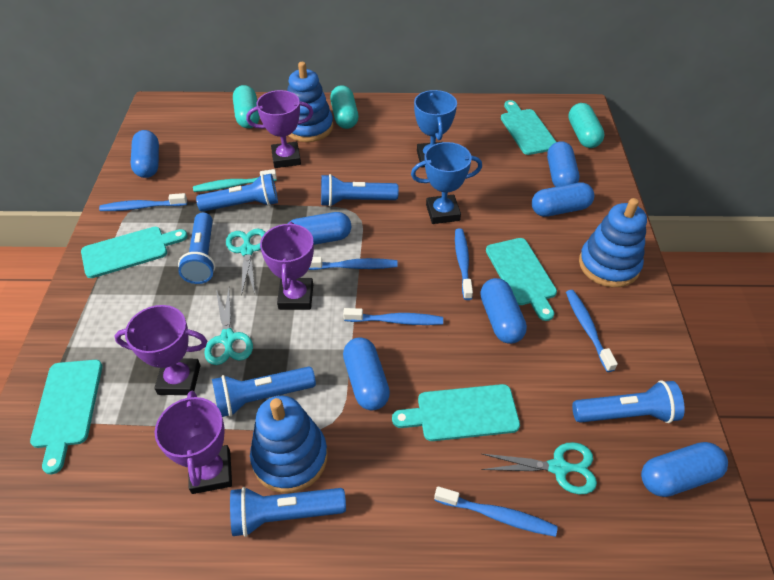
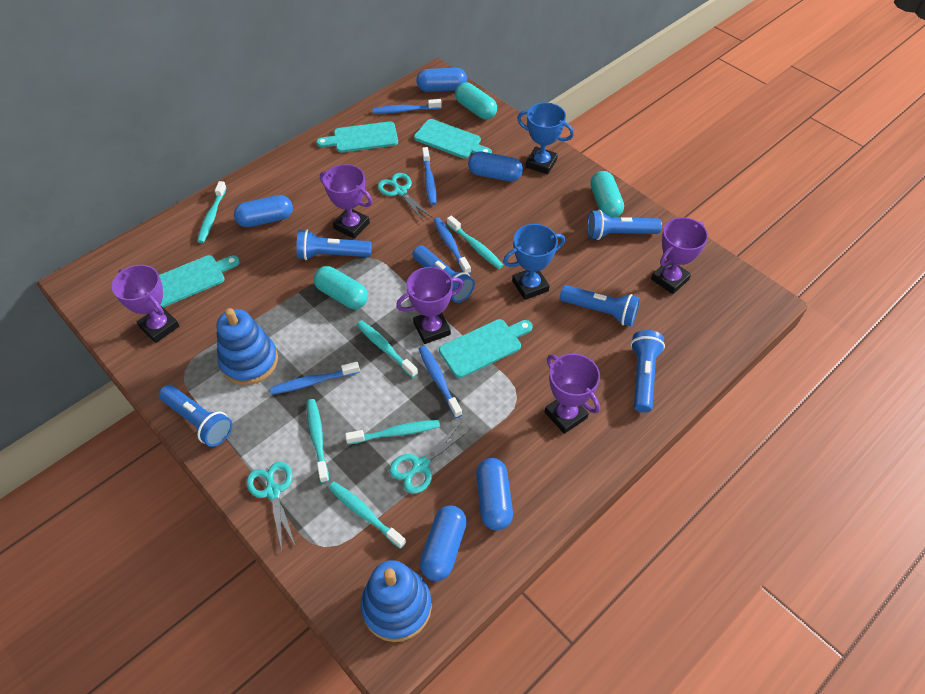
blue capsule: 7 -> 5
blue stacking toy: 3 -> 2
blue toothbrush: 6 -> 5
purple trophy: 4 -> 5
turquoise cutting board: 5 -> 4
turquoise toothbrush: 1 -> 6

